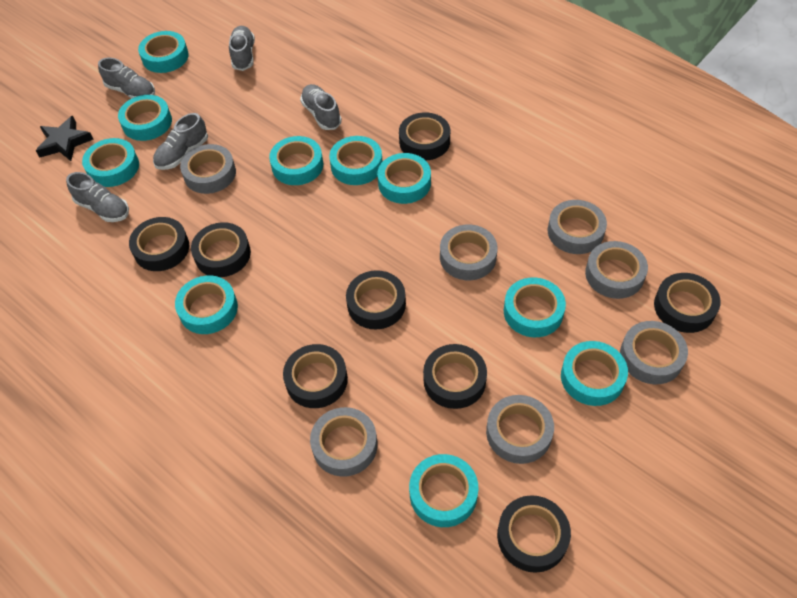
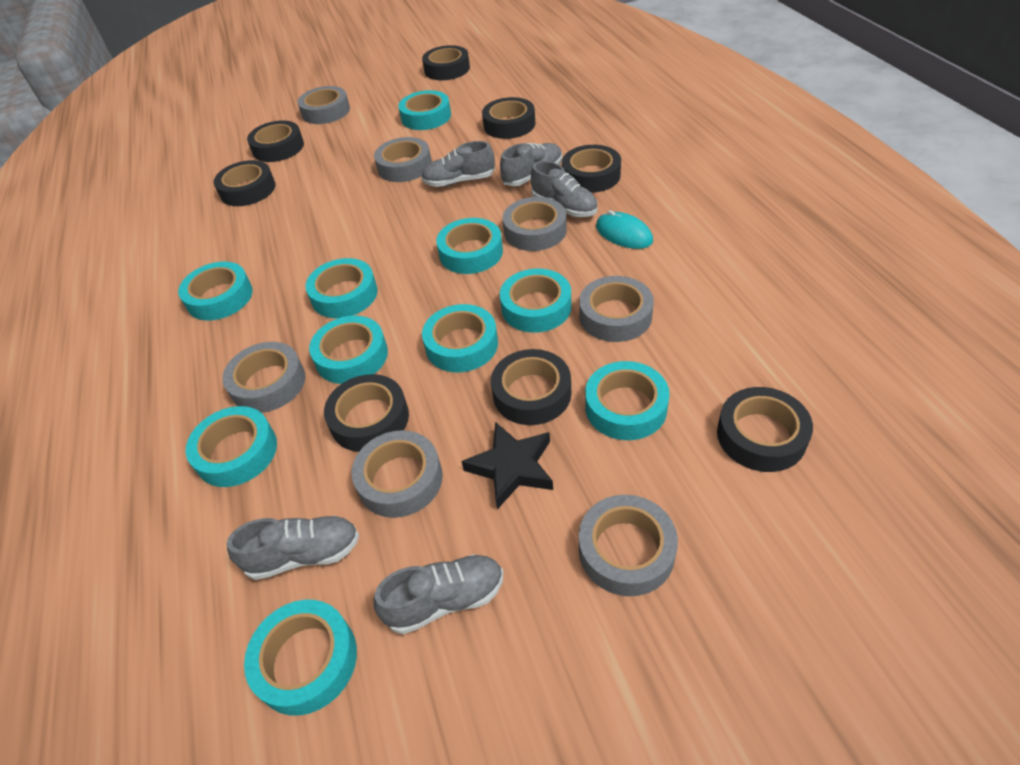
turquoise mouse: 0 -> 1

